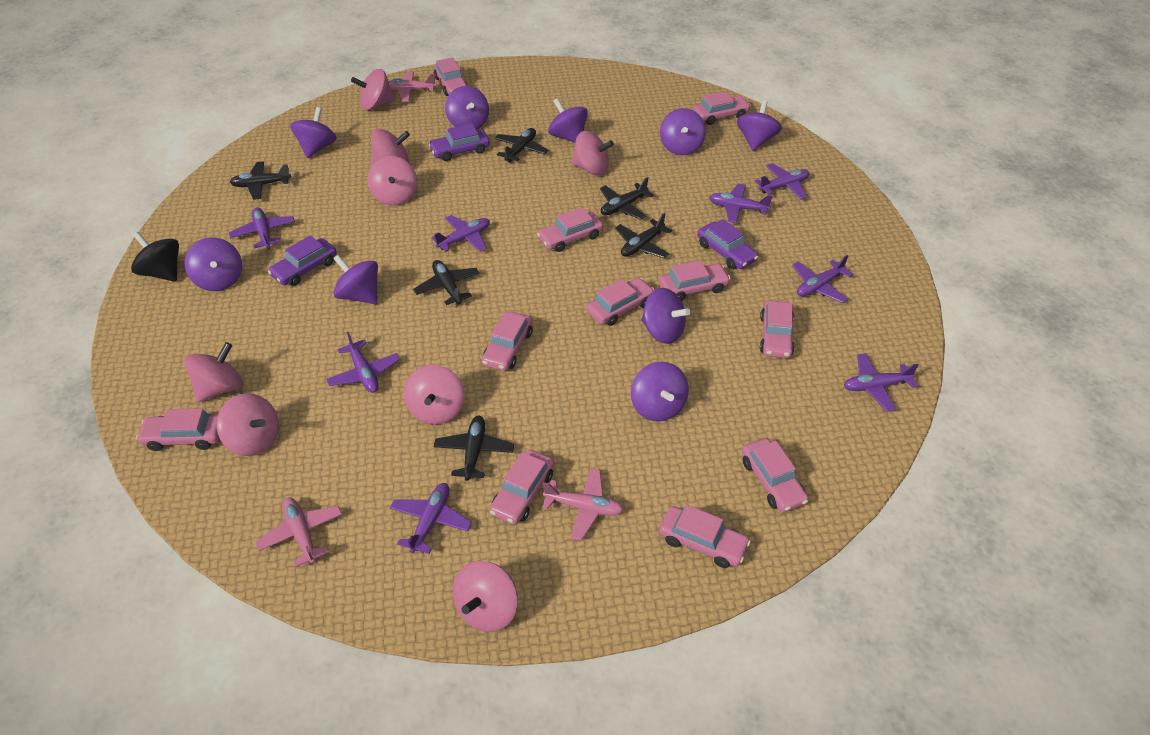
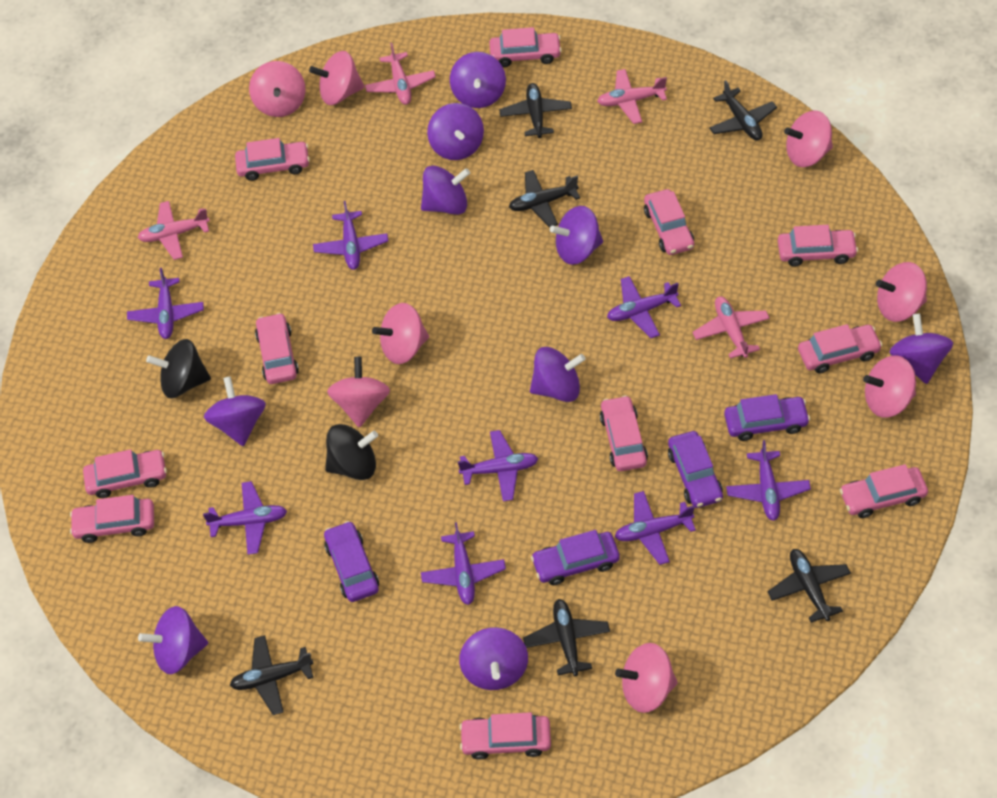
black spinning top: 1 -> 2
pink plane: 3 -> 4
purple car: 3 -> 4

